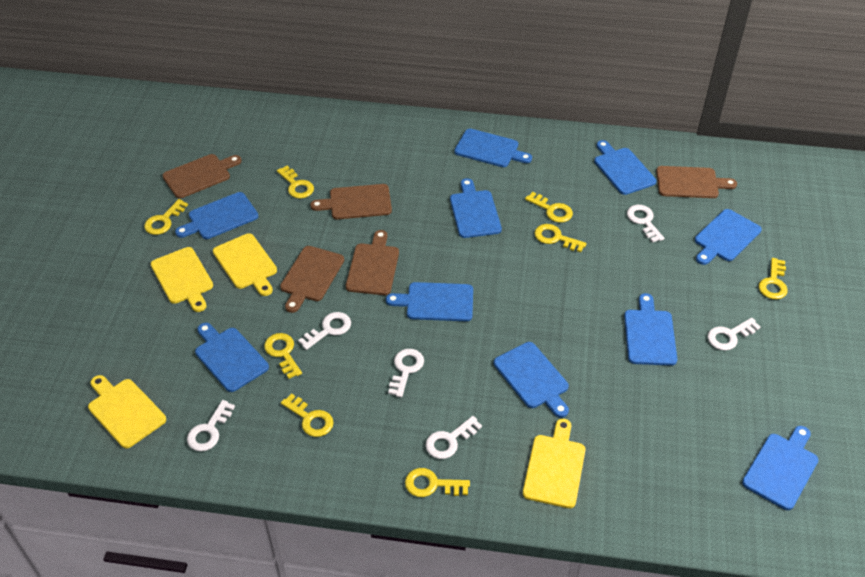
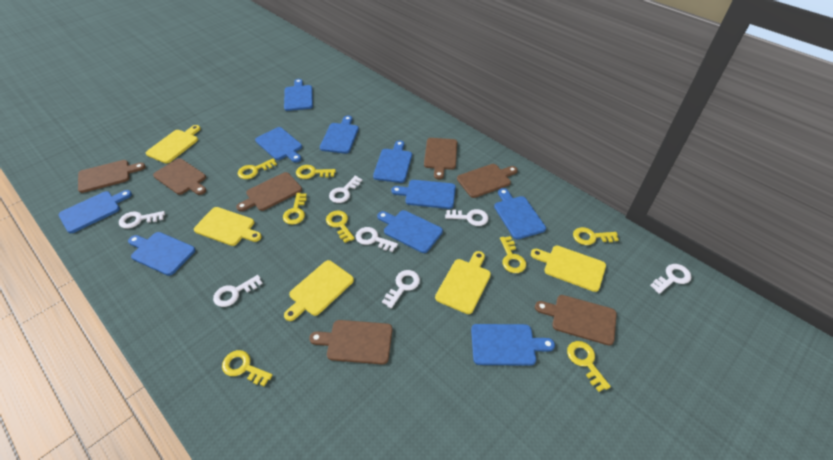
brown cutting board: 5 -> 7
white key: 6 -> 7
yellow cutting board: 4 -> 5

